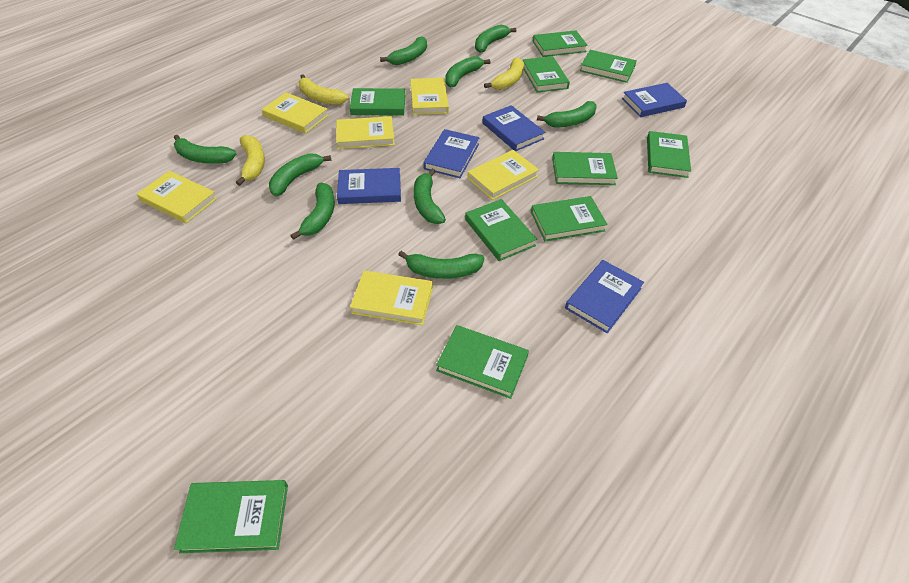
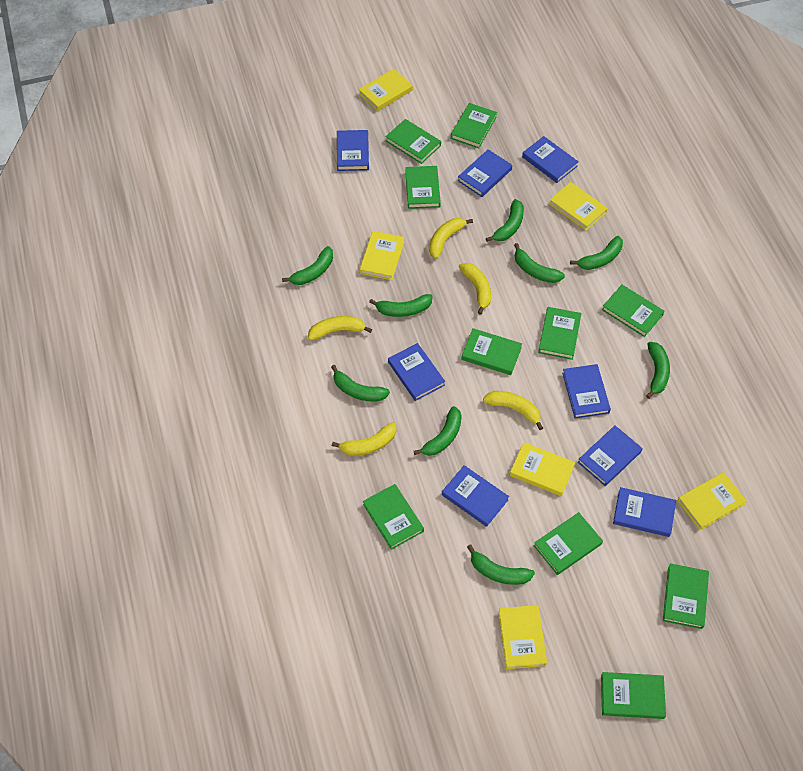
blue book: 5 -> 8
yellow banana: 3 -> 5

